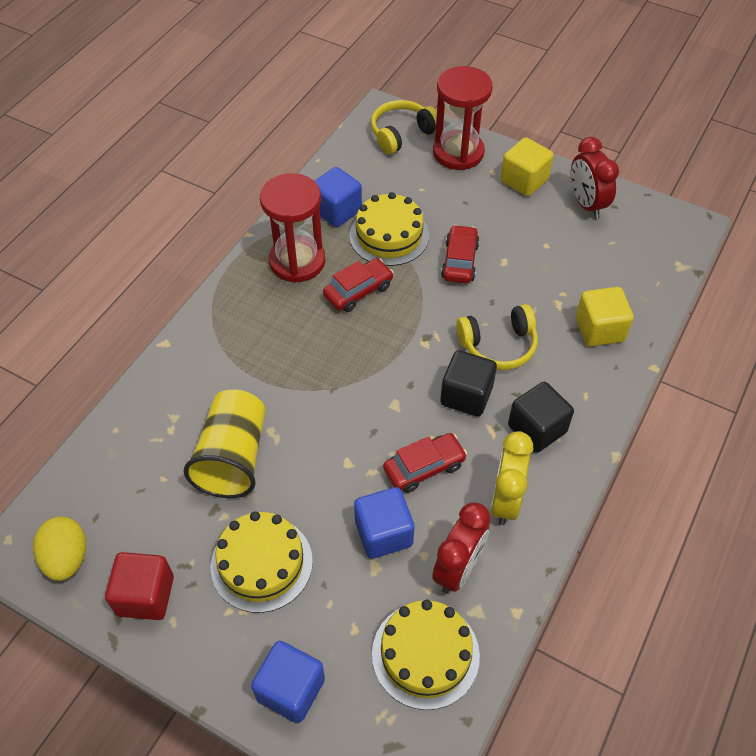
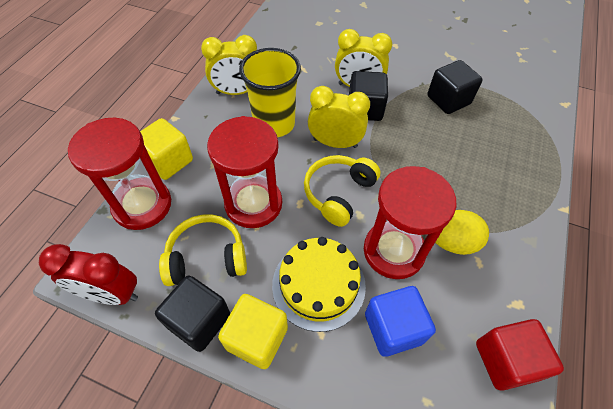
black cube: 2 -> 3
blue cube: 3 -> 1
red car: 3 -> 0
red clock: 2 -> 1
red hourglass: 2 -> 3
yellow cake: 3 -> 1
yellow clock: 1 -> 3

